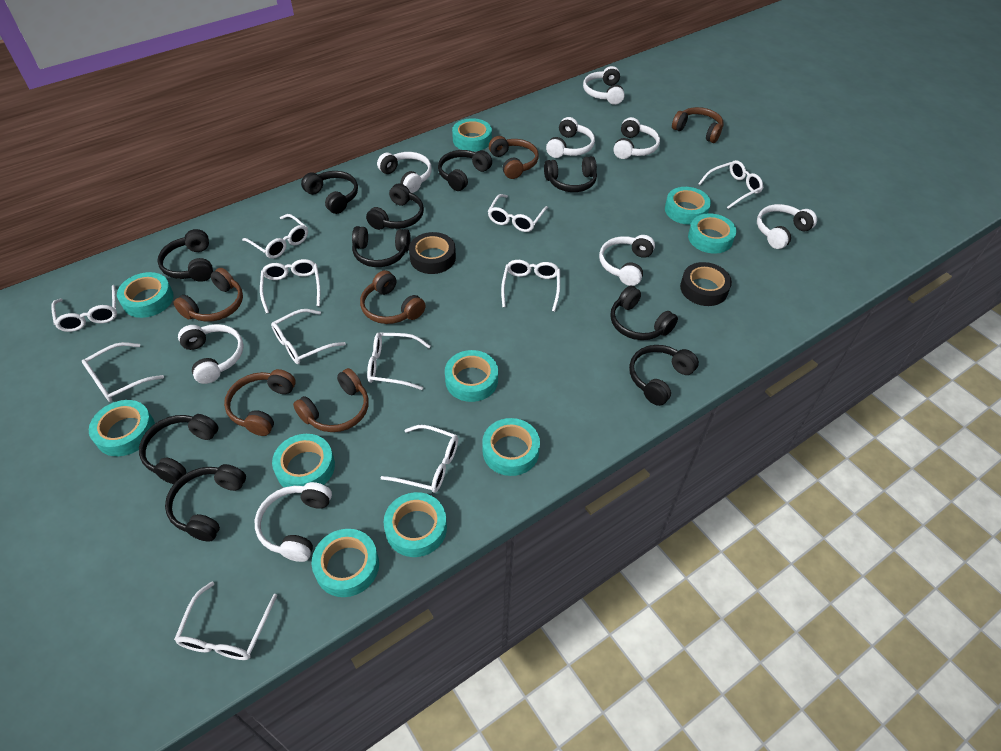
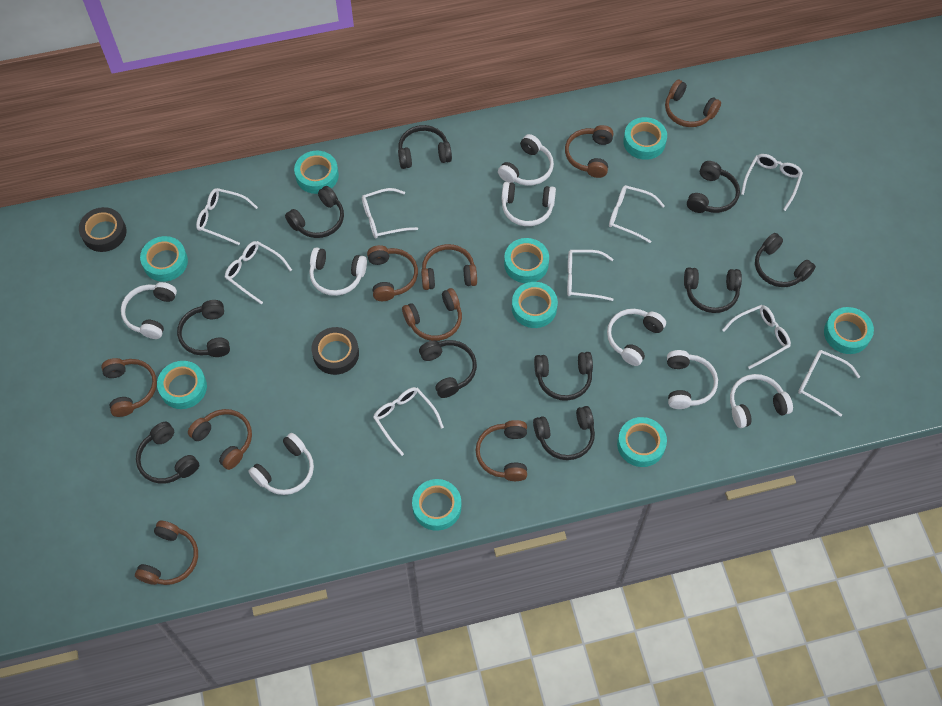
brown headphones: 6 -> 9
turquoise tape: 10 -> 9
white glasses: 11 -> 9

